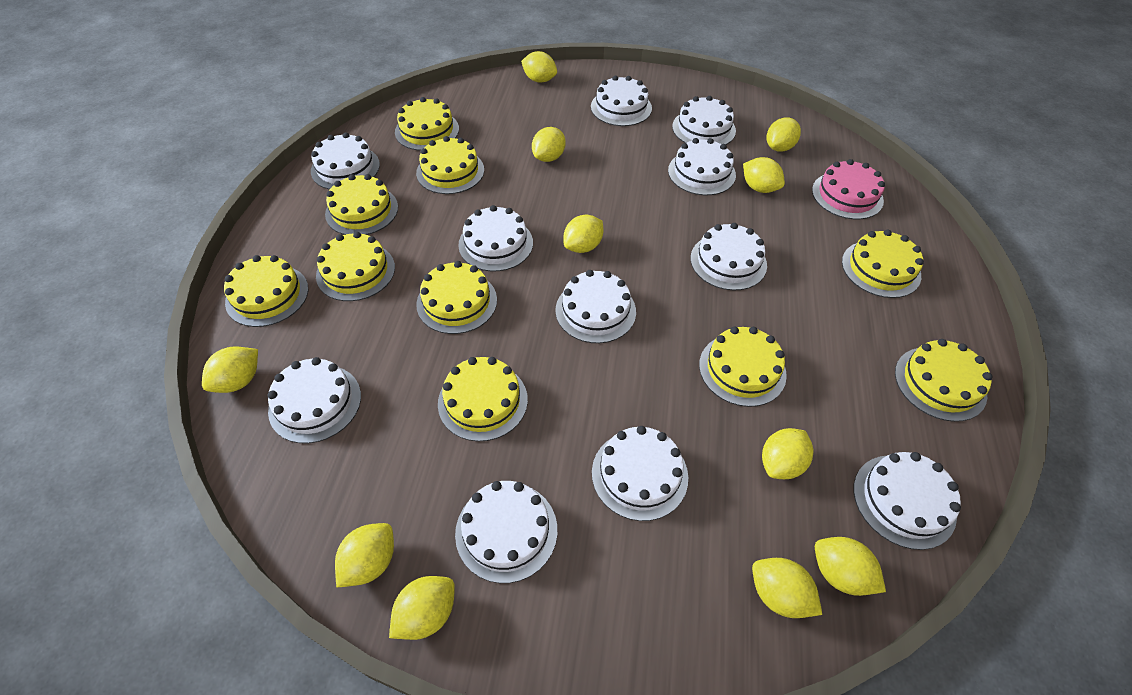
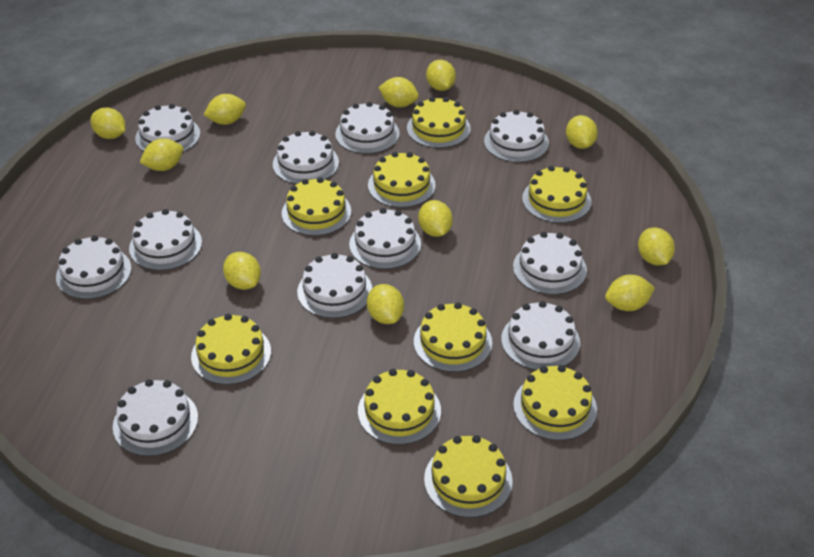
pink cake: 1 -> 0
yellow cake: 10 -> 9

